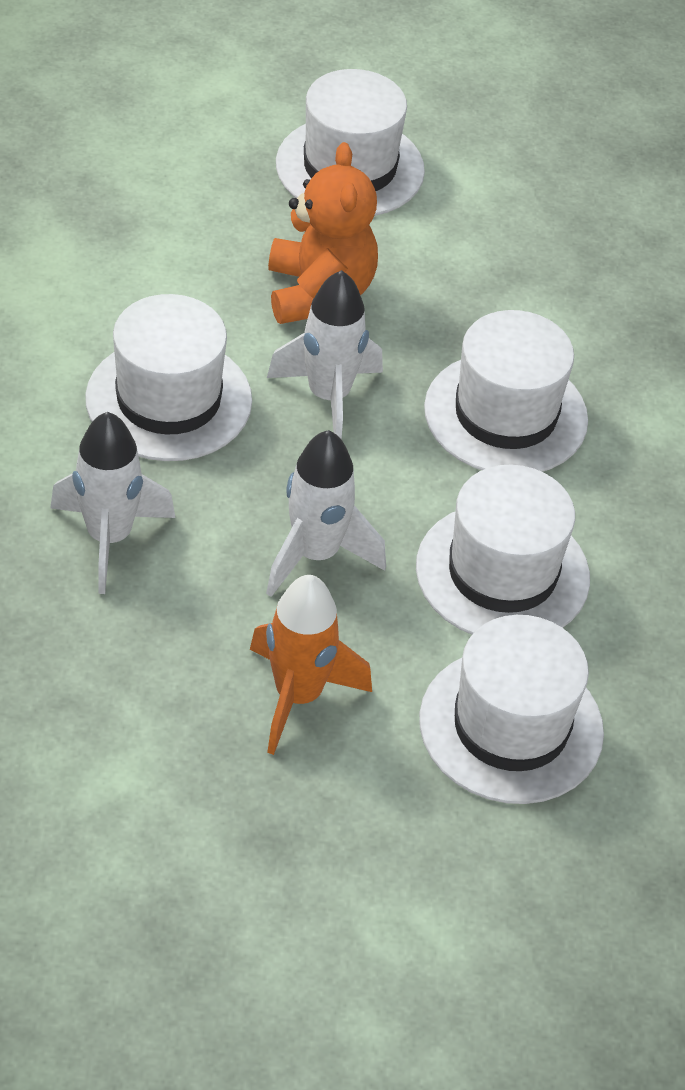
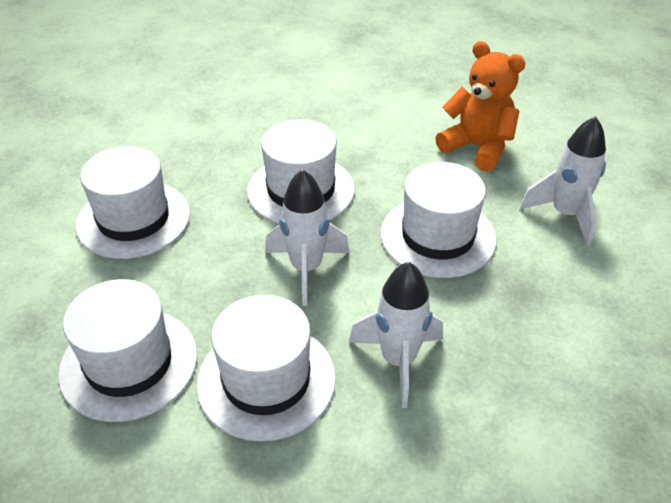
orange rocket: 1 -> 0

